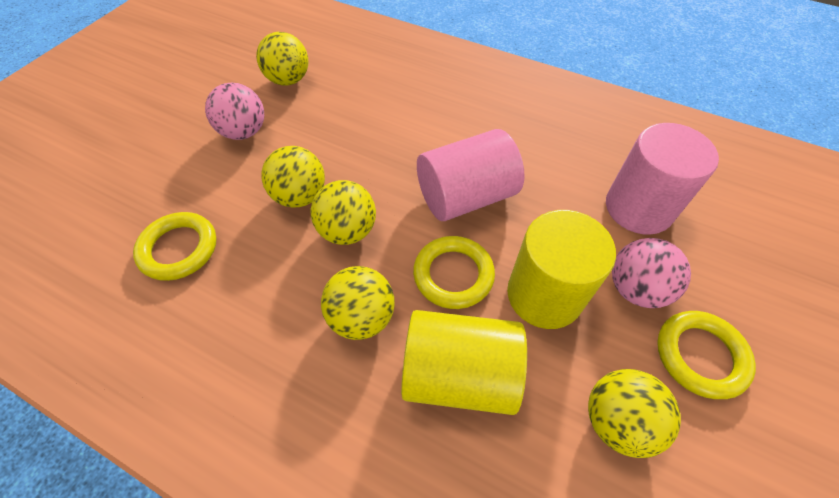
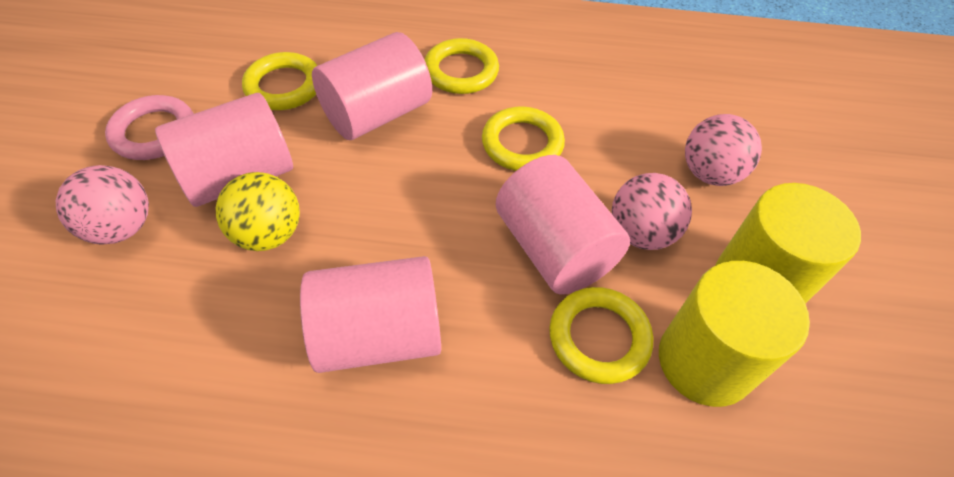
pink ball: 2 -> 3
pink cylinder: 2 -> 4
pink ring: 0 -> 1
yellow ball: 5 -> 1
yellow ring: 3 -> 4

